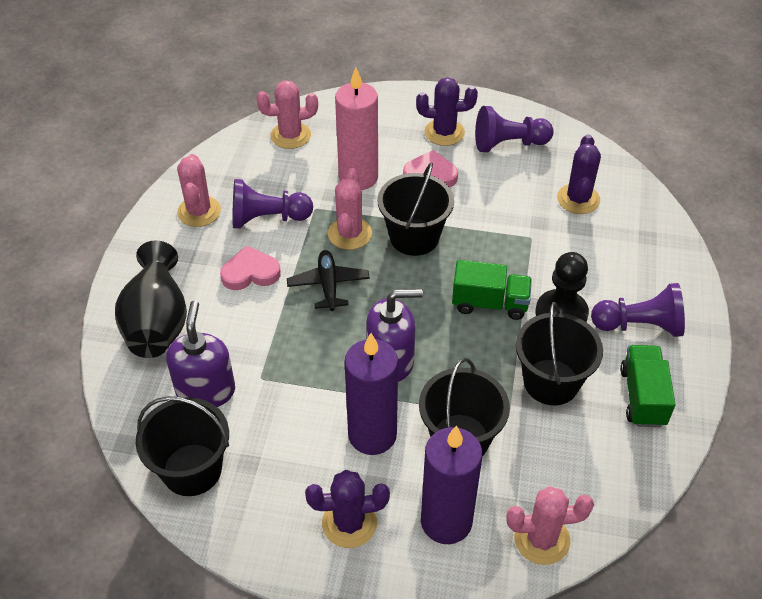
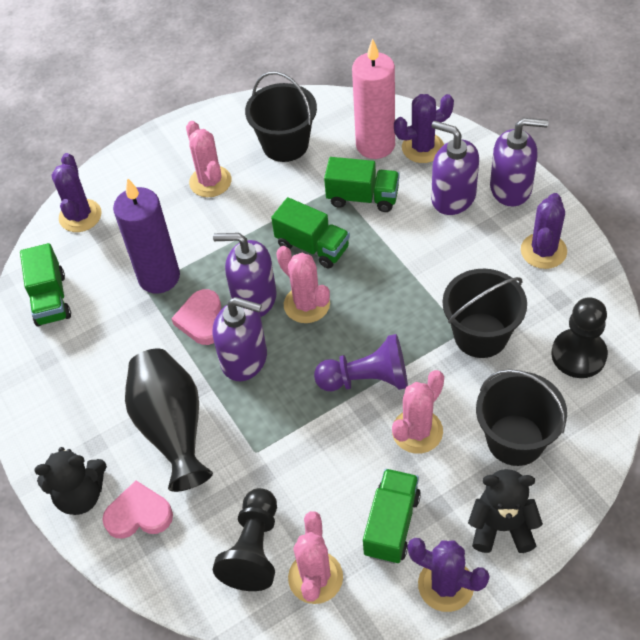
black bucket: 4 -> 3
black pawn: 1 -> 2
black plane: 1 -> 0
black teddy bear: 0 -> 2
green truck: 2 -> 4
purple cactus: 3 -> 4
purple candle: 2 -> 1
purple pawn: 3 -> 1
purple soap dispenser: 2 -> 4

